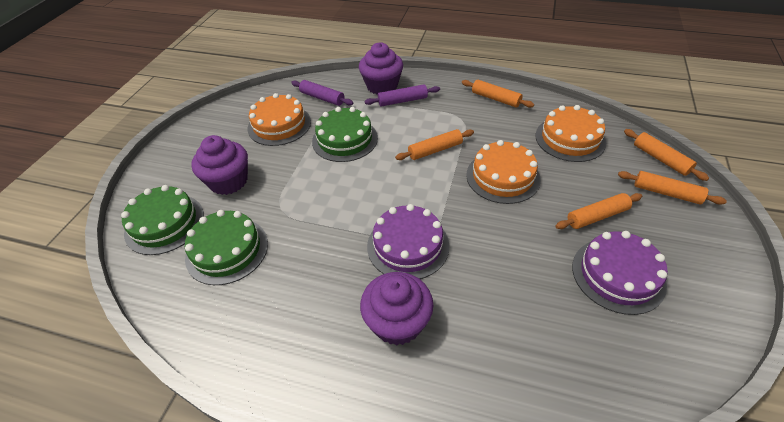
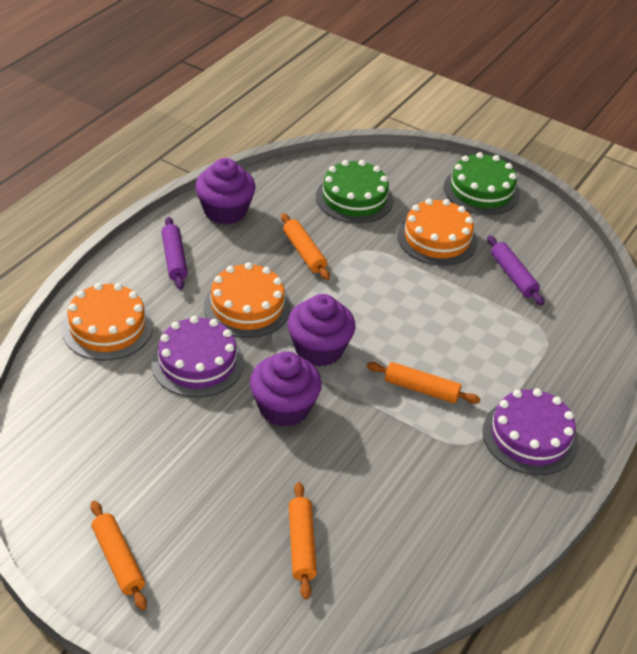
green cake: 3 -> 2
orange rolling pin: 5 -> 4

